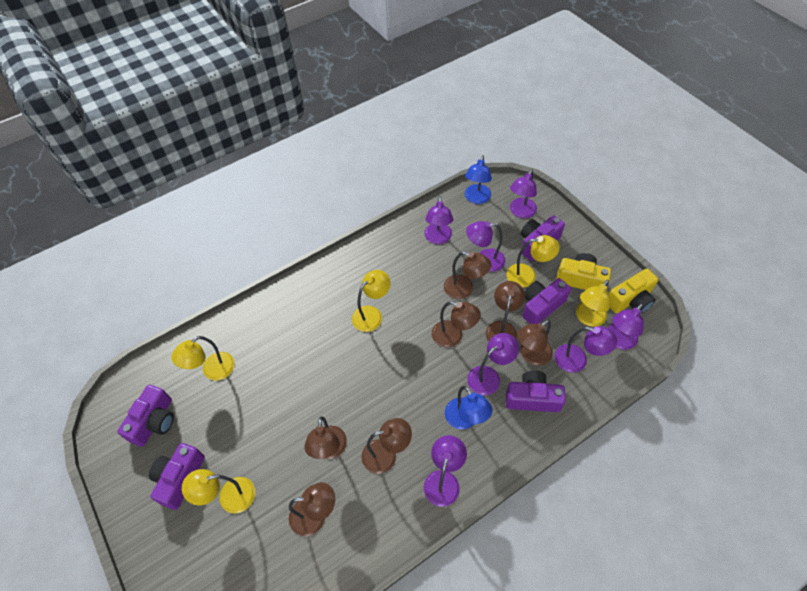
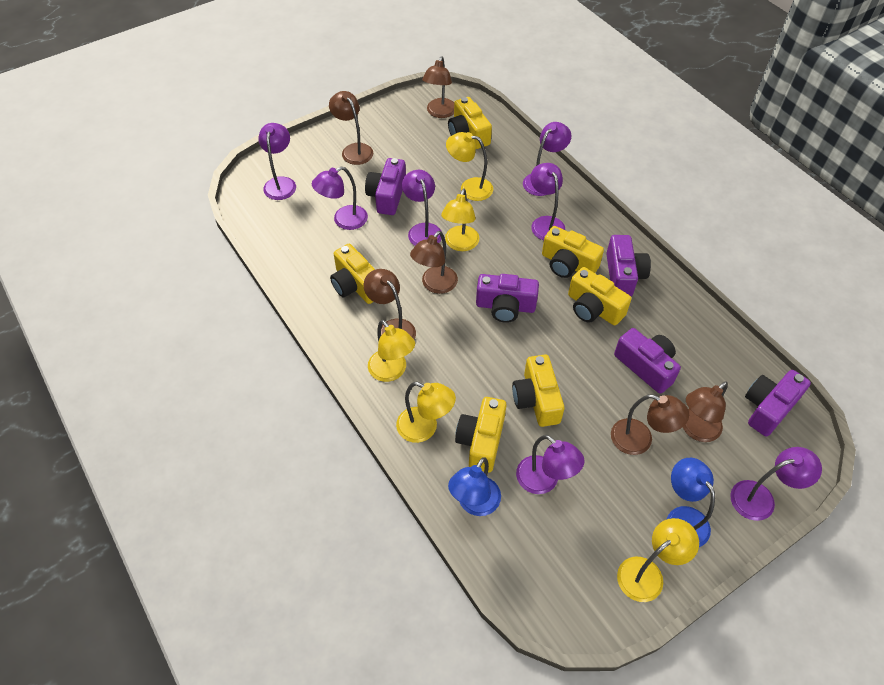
brown lamp: 7 -> 6
yellow camera: 2 -> 6

